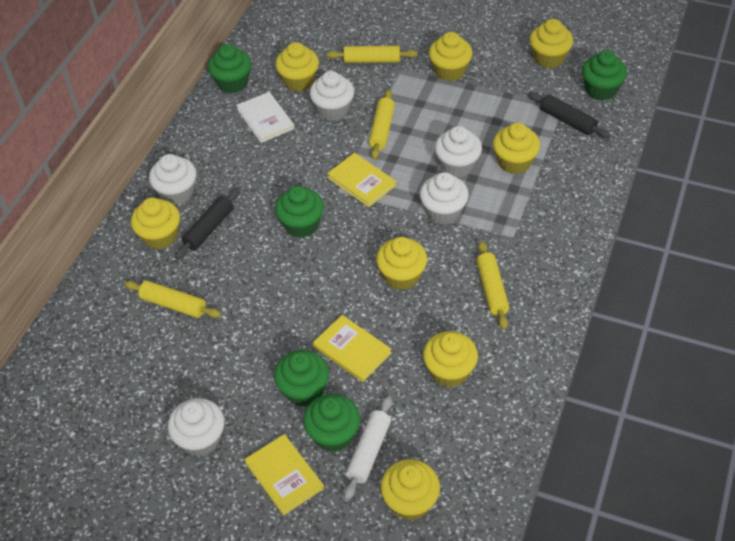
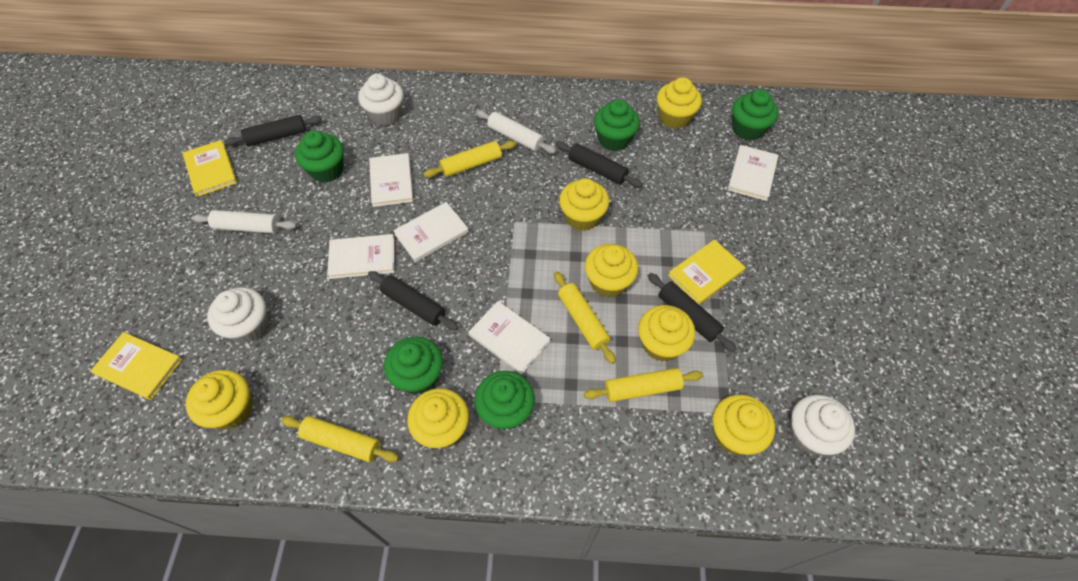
black rolling pin: 2 -> 4
white book: 1 -> 5
white cupcake: 5 -> 3
white rolling pin: 1 -> 2
yellow cupcake: 8 -> 7

